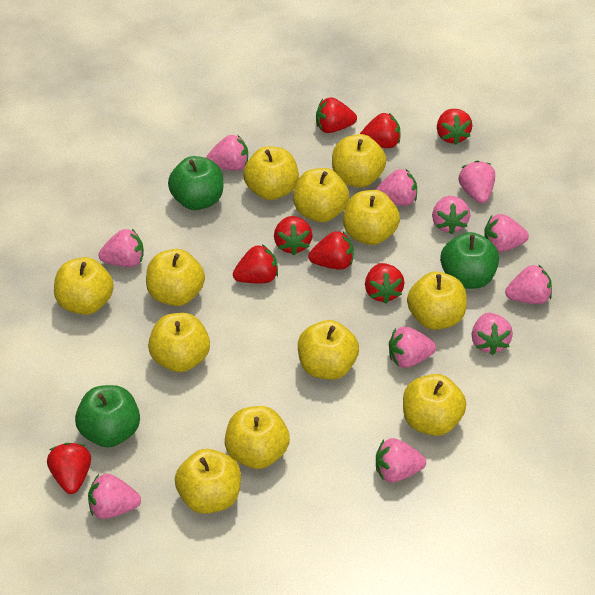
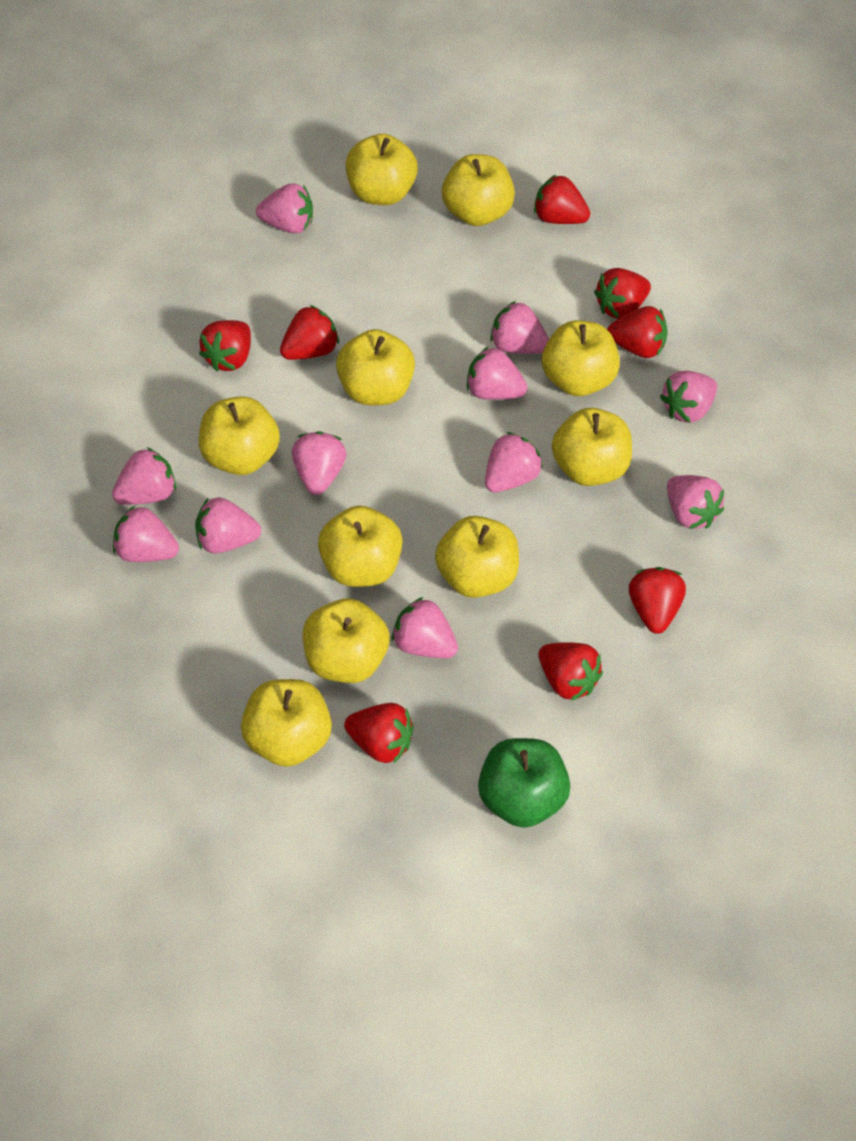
green apple: 3 -> 1
yellow apple: 12 -> 10

